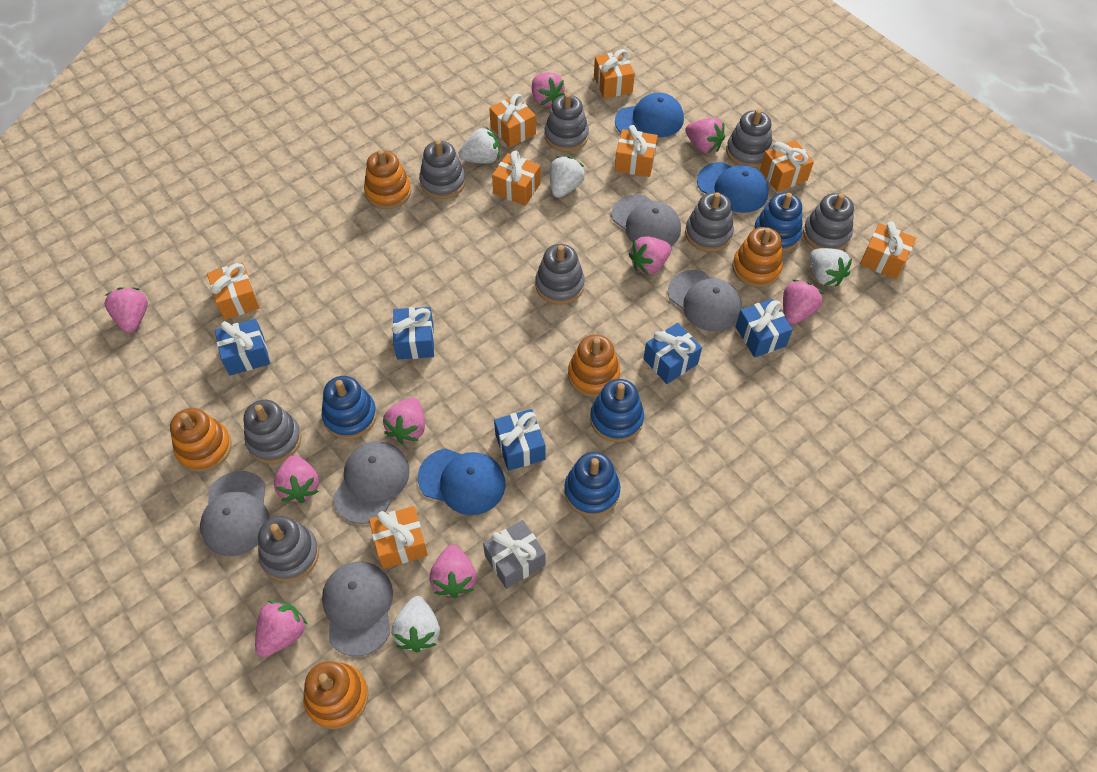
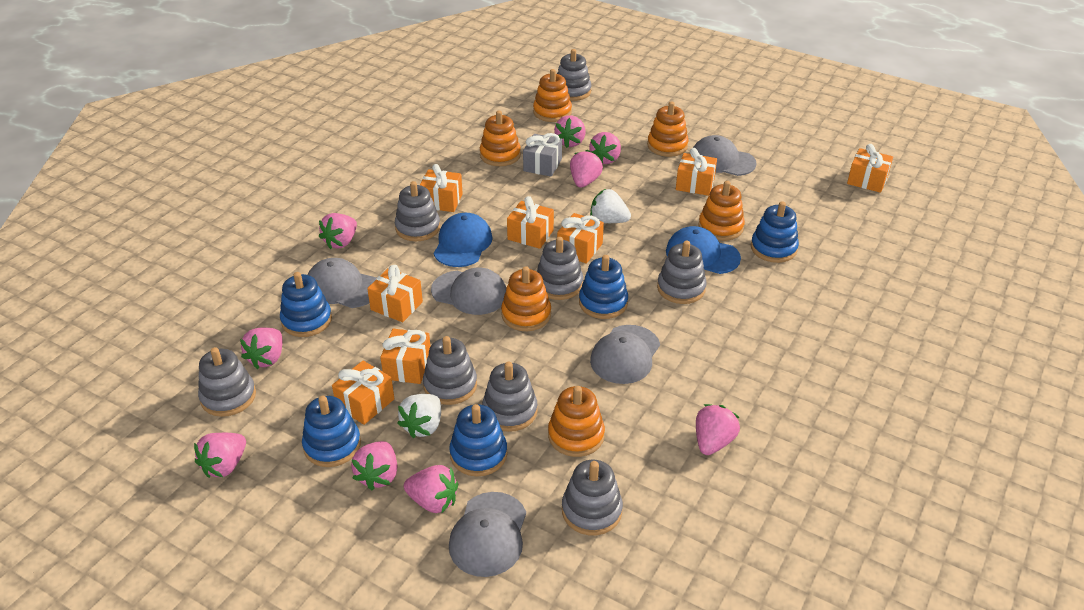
blue cap: 3 -> 2
blue gift: 5 -> 0
blue stacking toy: 4 -> 5
orange stacking toy: 5 -> 6
white strawberry: 4 -> 2

